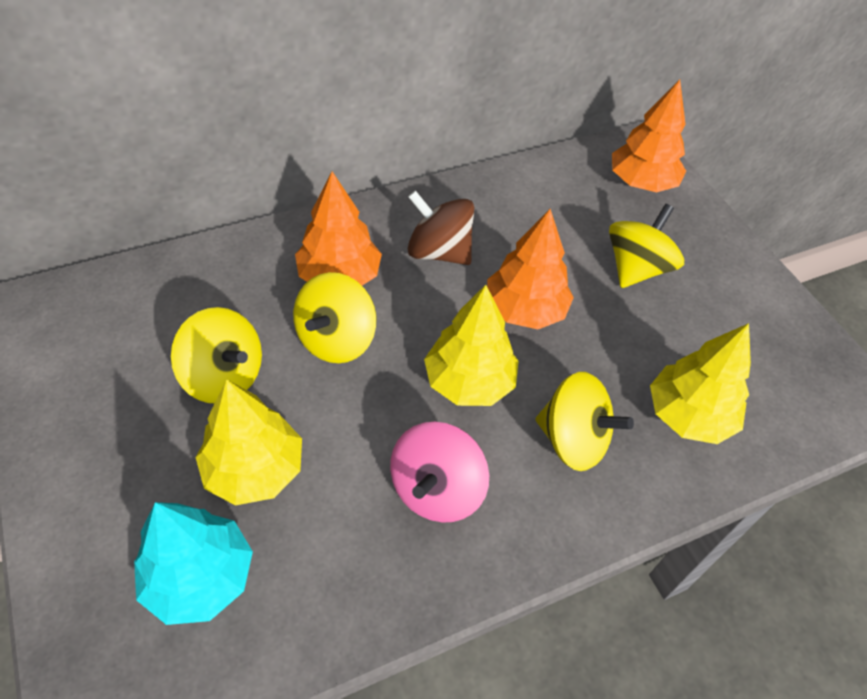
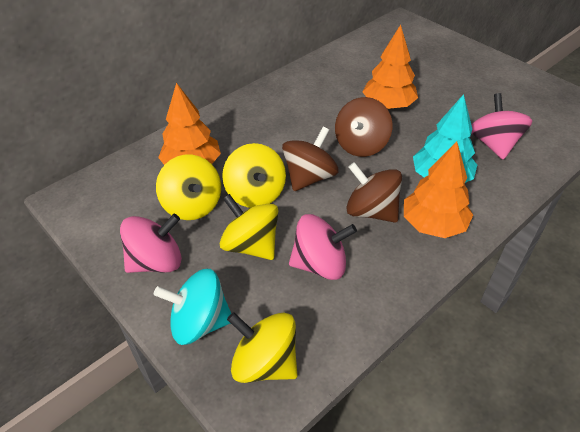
brown spinning top: 1 -> 3
pink spinning top: 1 -> 3
turquoise spinning top: 0 -> 1
yellow tree: 3 -> 0

